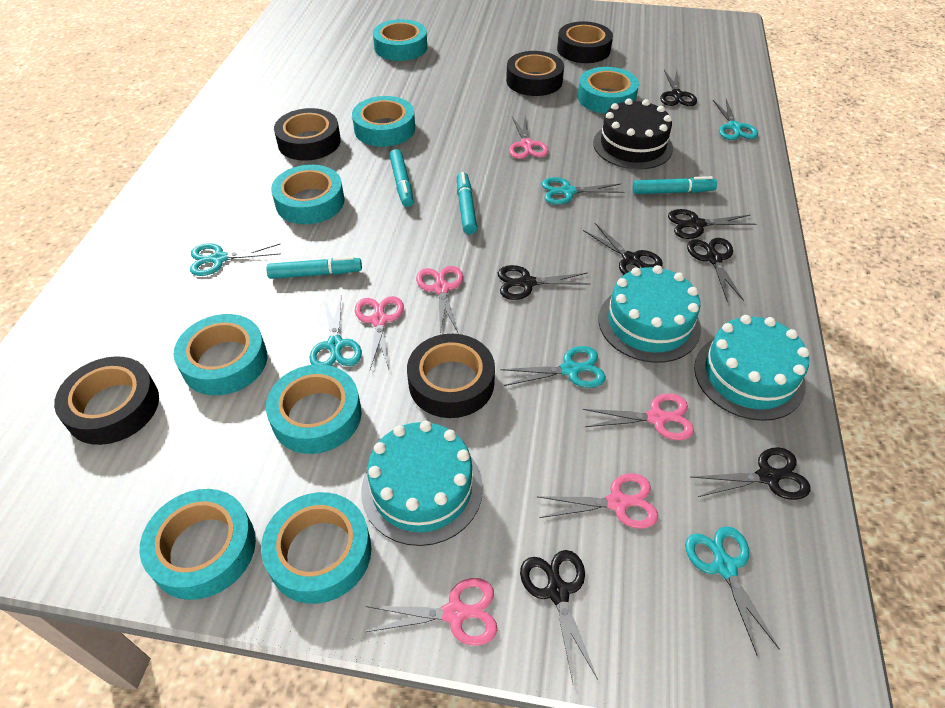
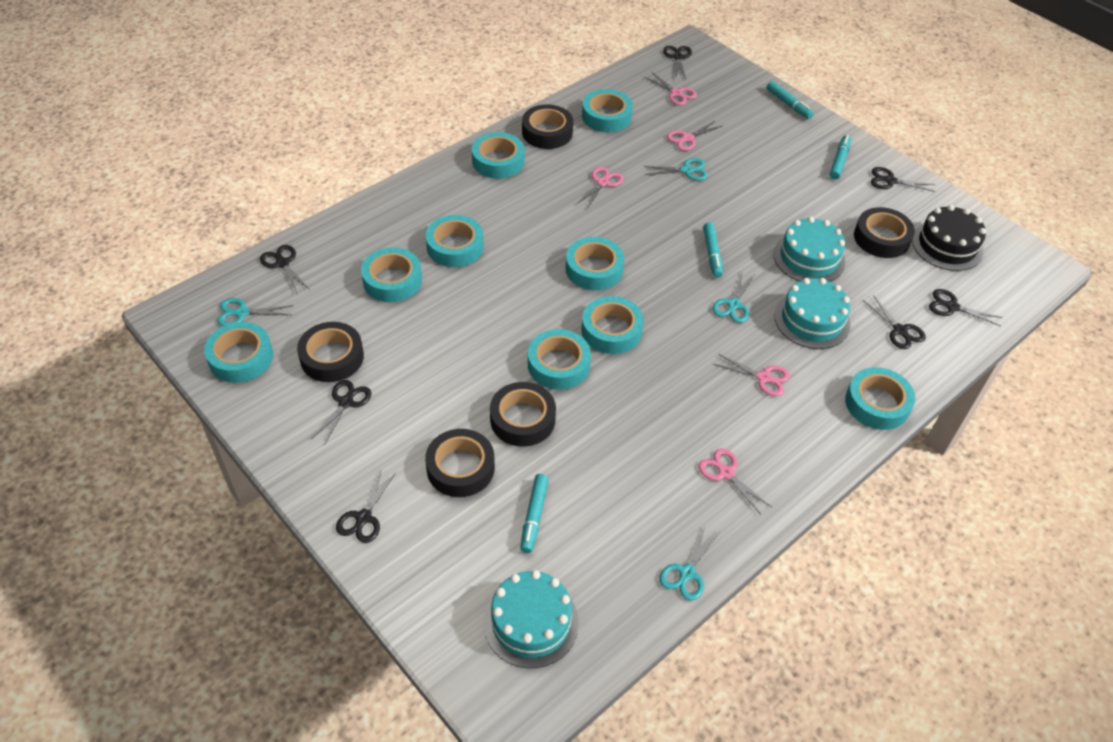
pink scissors: 6 -> 5
turquoise scissors: 6 -> 4
turquoise tape: 8 -> 9

